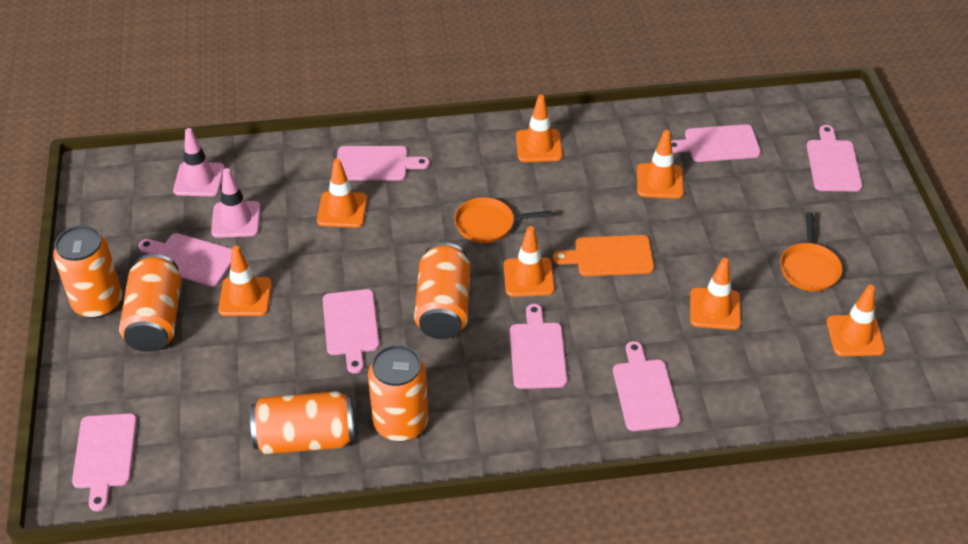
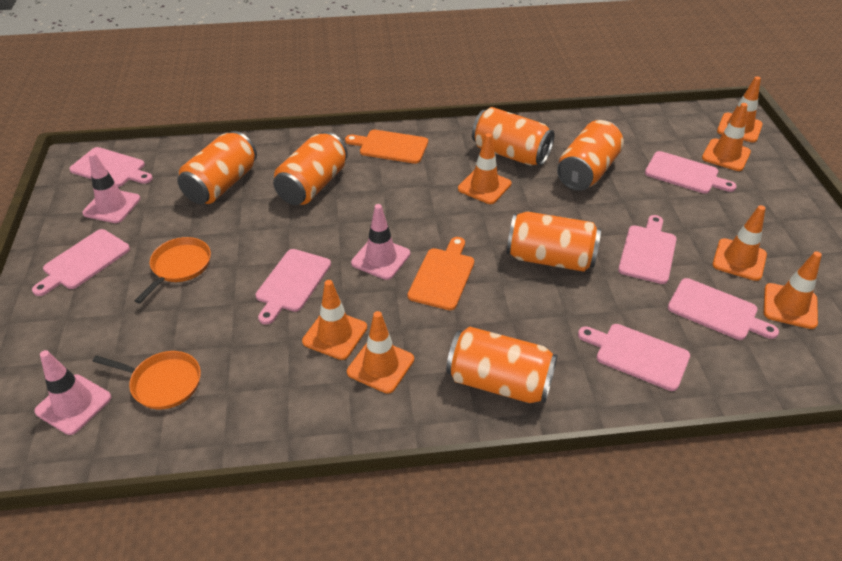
orange can: 5 -> 6
orange cutting board: 1 -> 2
pink cutting board: 8 -> 7
pink traffic cone: 2 -> 3

